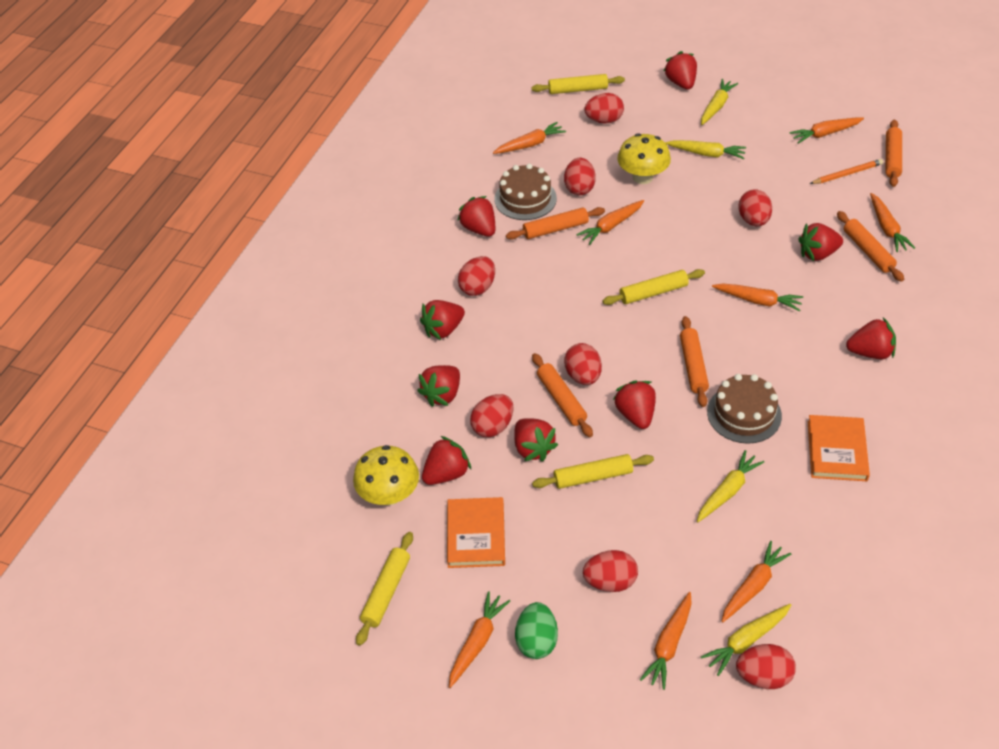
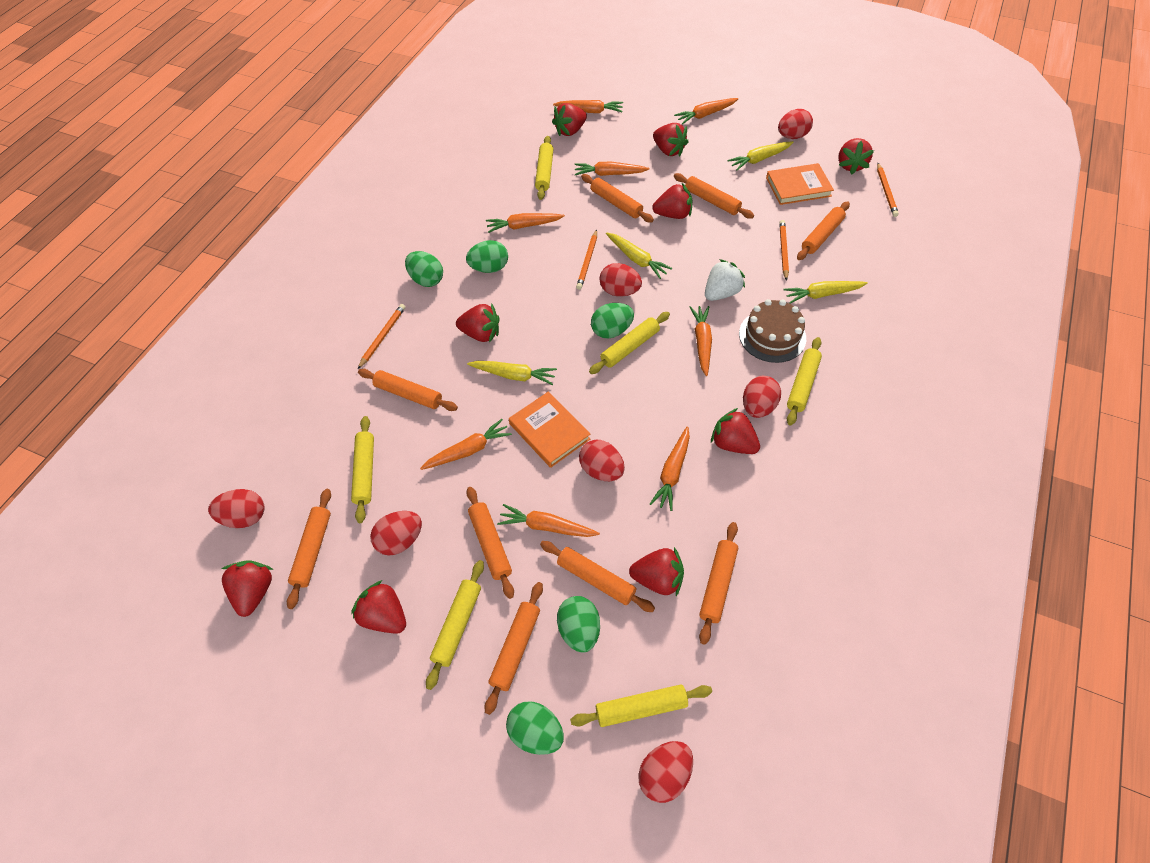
brown cake: 2 -> 1
green egg: 1 -> 5
orange pencil: 1 -> 4
orange rolling pin: 5 -> 9
red egg: 8 -> 7
white strawberry: 0 -> 1
yellow mushroom: 2 -> 0
yellow rolling pin: 4 -> 6

